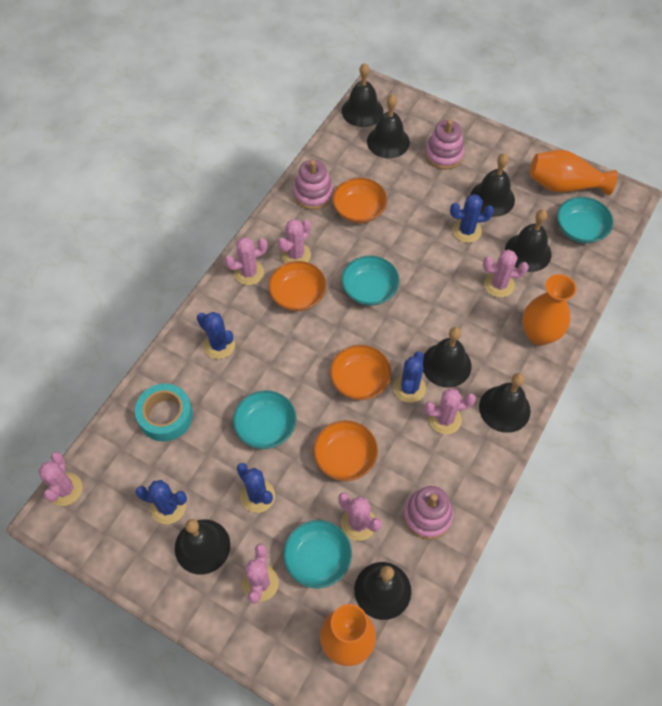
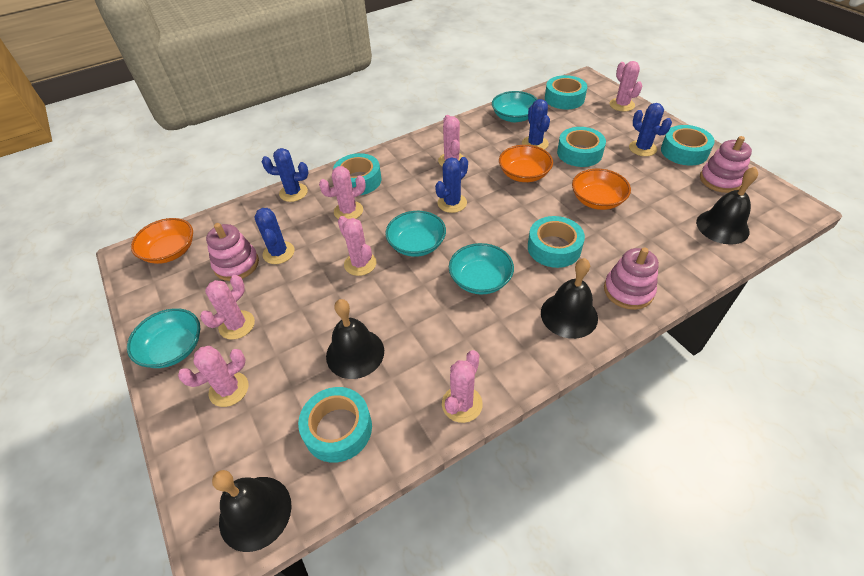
black bell: 8 -> 4
orange bowl: 4 -> 3
orange vase: 3 -> 0
turquoise tape: 1 -> 6

